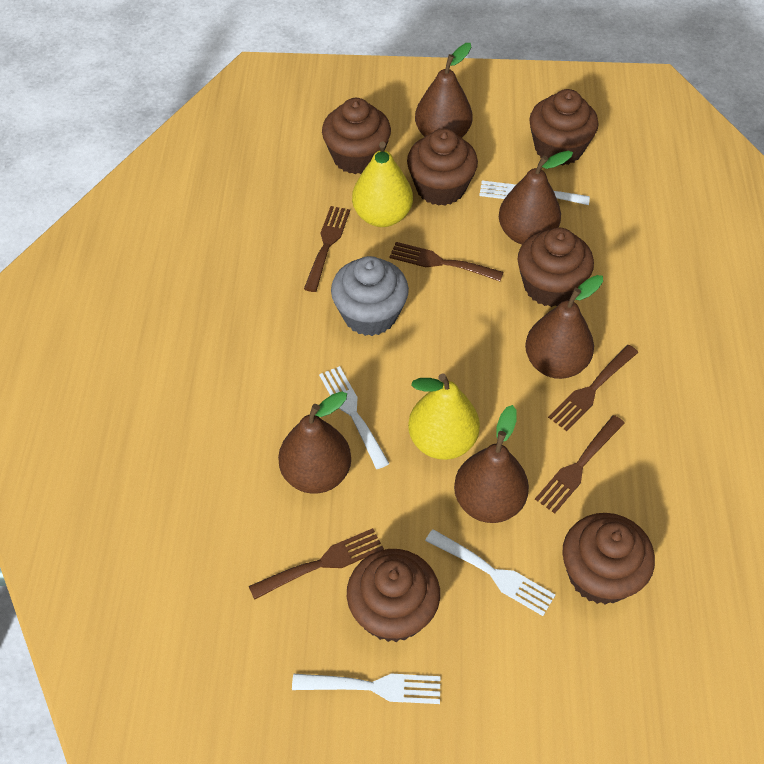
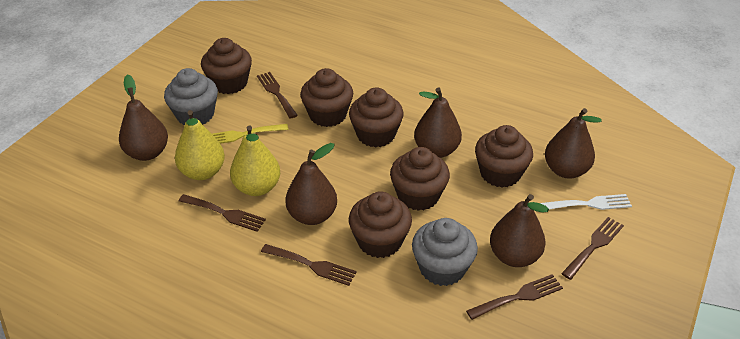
grey cupcake: 1 -> 2
white fork: 4 -> 1
yellow fork: 0 -> 1

